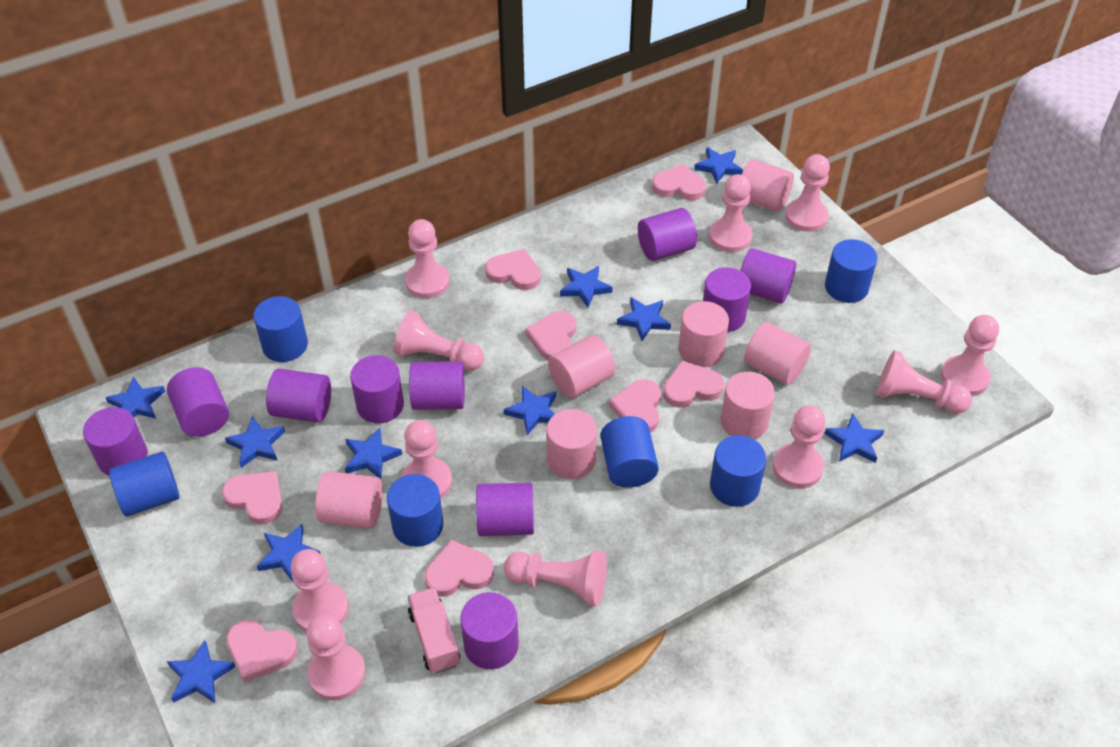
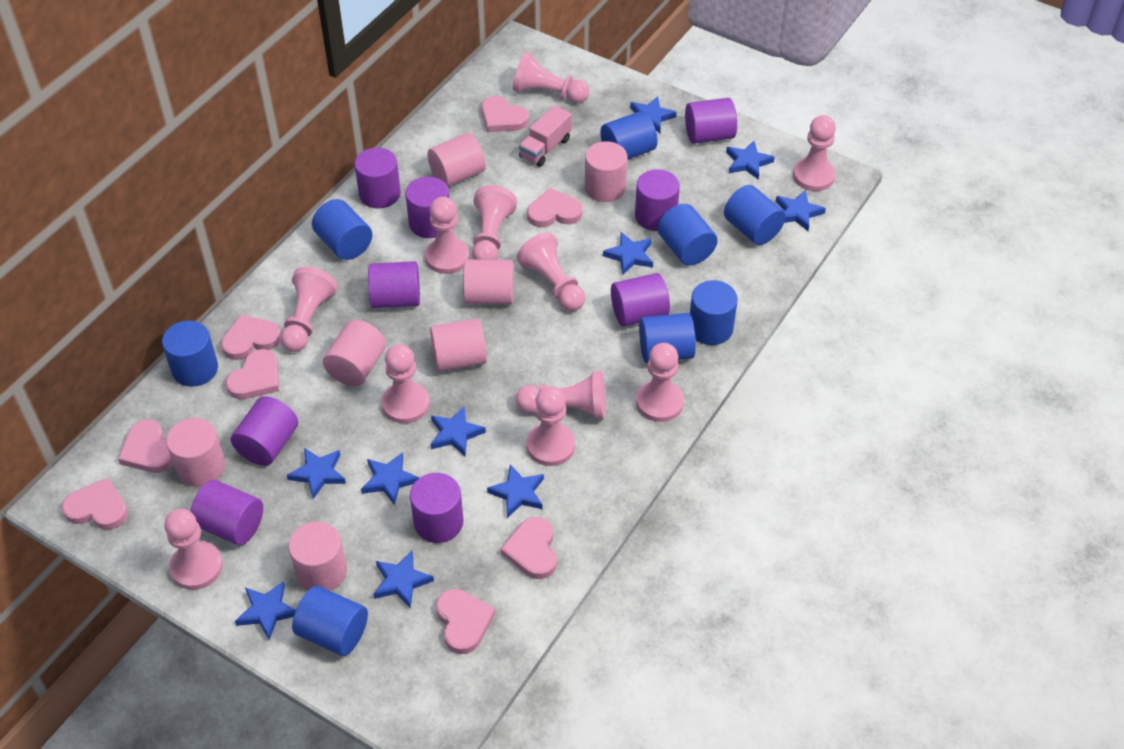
blue cylinder: 6 -> 8
purple cylinder: 10 -> 9

